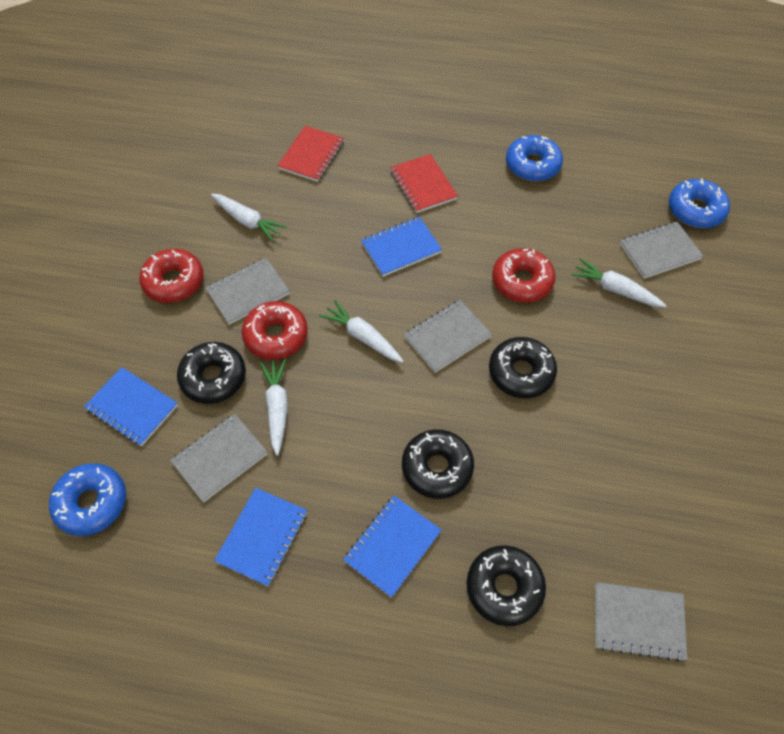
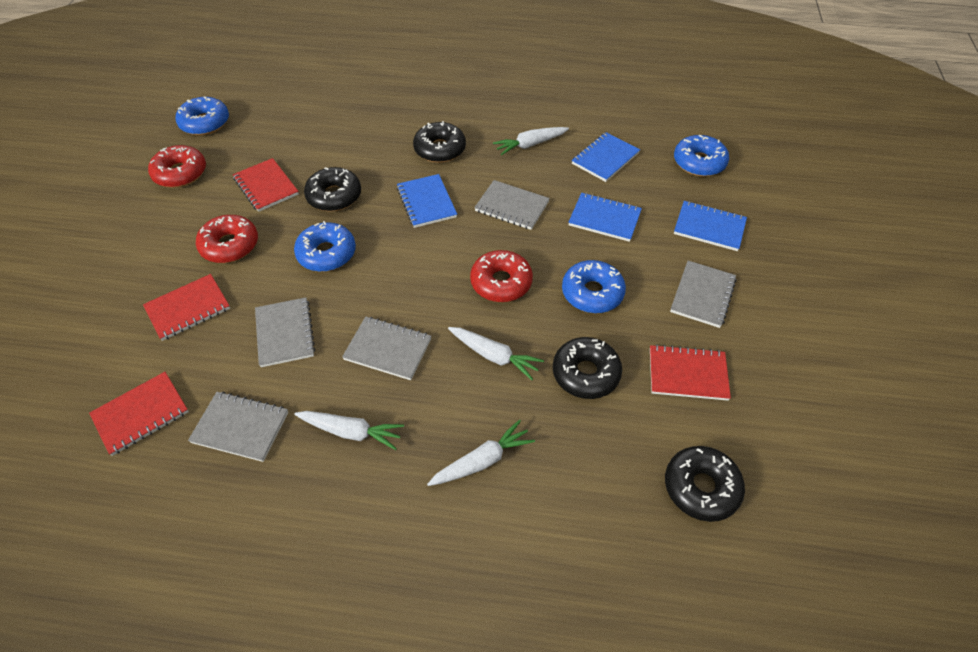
blue donut: 3 -> 4
red notebook: 2 -> 4

